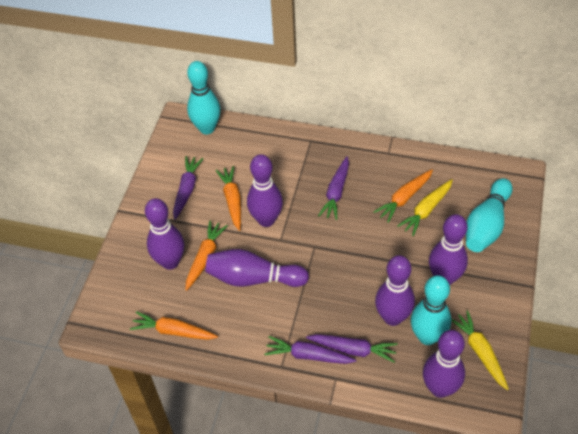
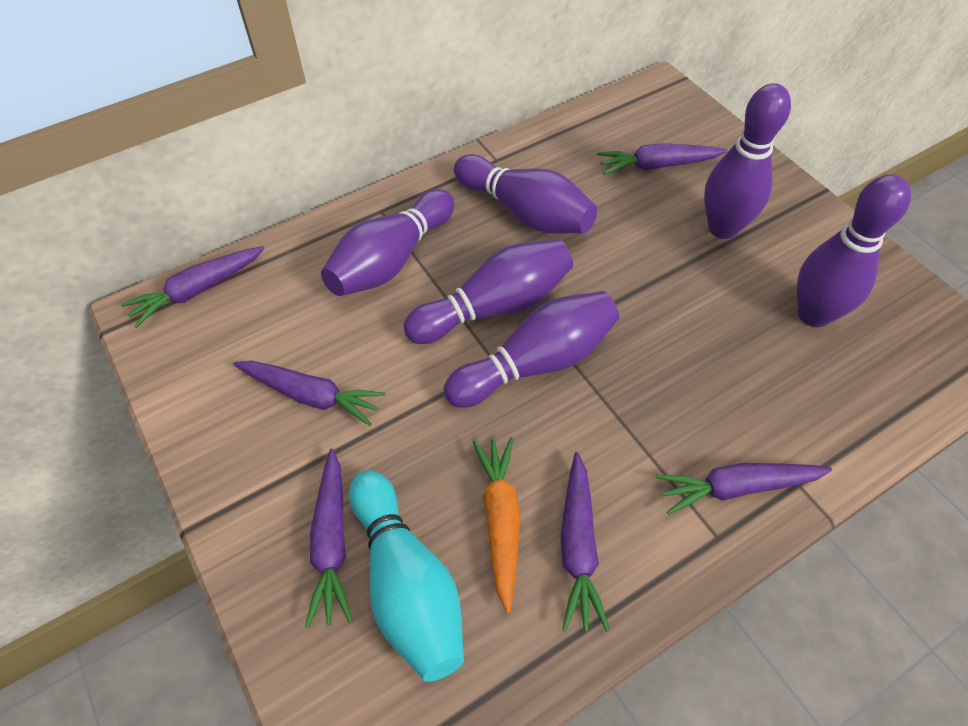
orange carrot: 4 -> 1
purple carrot: 4 -> 6
turquoise bowling pin: 3 -> 1
yellow carrot: 2 -> 0

